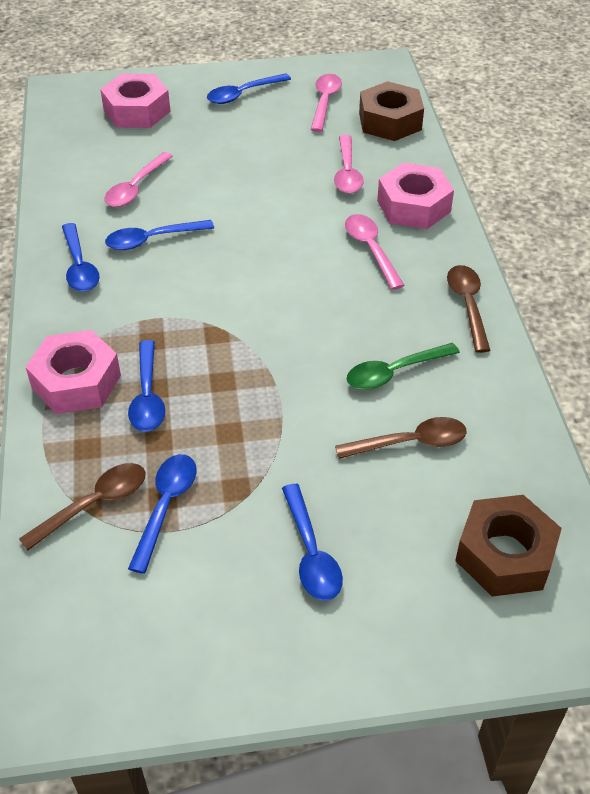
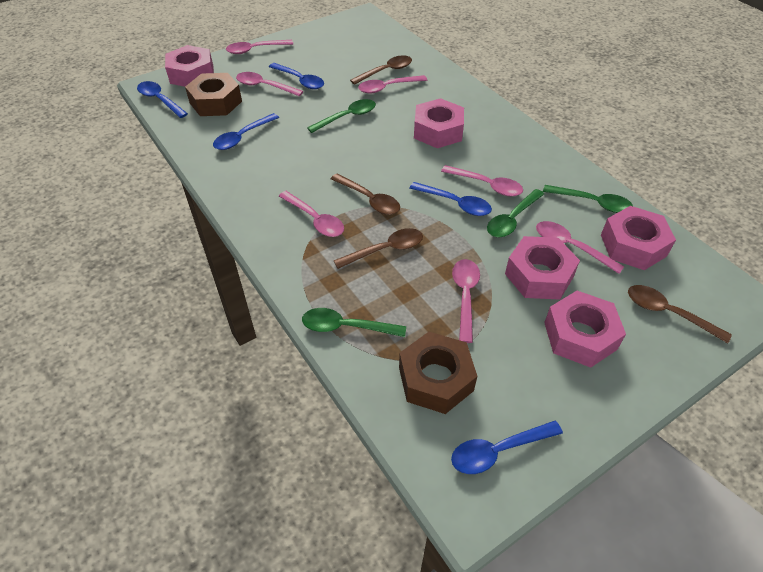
blue spoon: 6 -> 5
brown spoon: 3 -> 4
green spoon: 1 -> 4
pink nut: 3 -> 5
pink spoon: 4 -> 7

